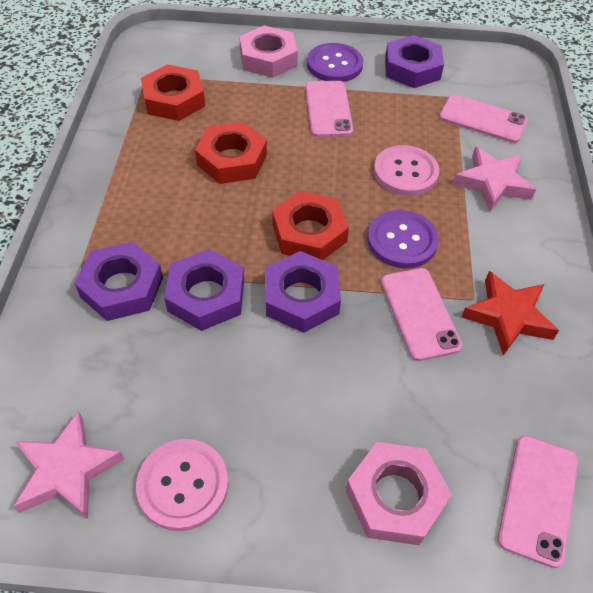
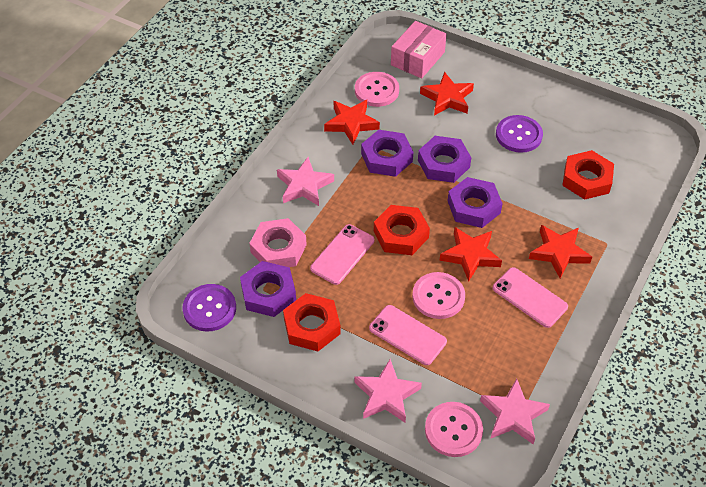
pink box: 0 -> 1
pink button: 2 -> 3
pink nut: 2 -> 1
pink phone: 4 -> 3
pink star: 2 -> 3
red star: 1 -> 4

